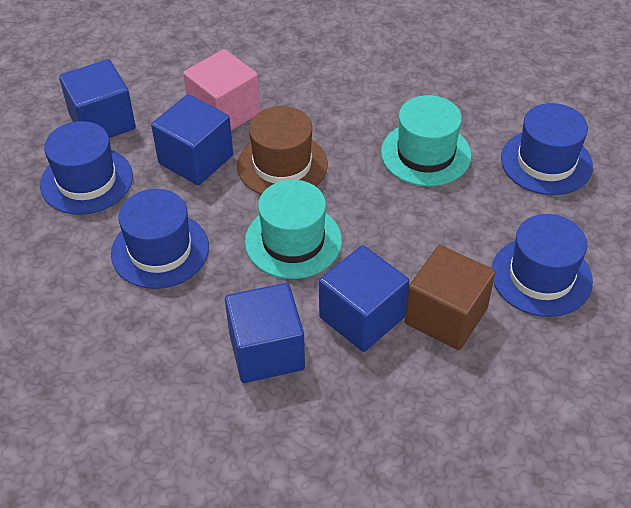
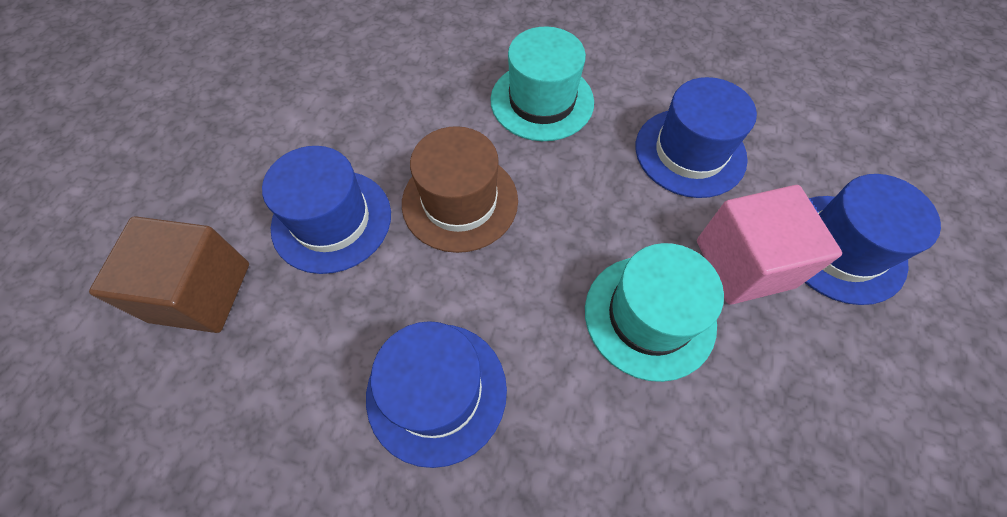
blue cube: 4 -> 0

